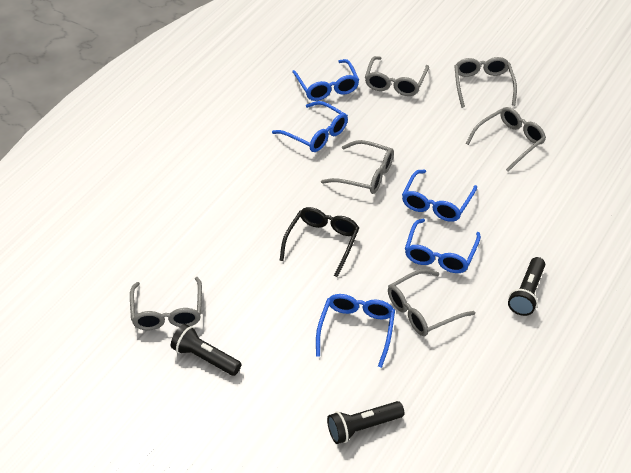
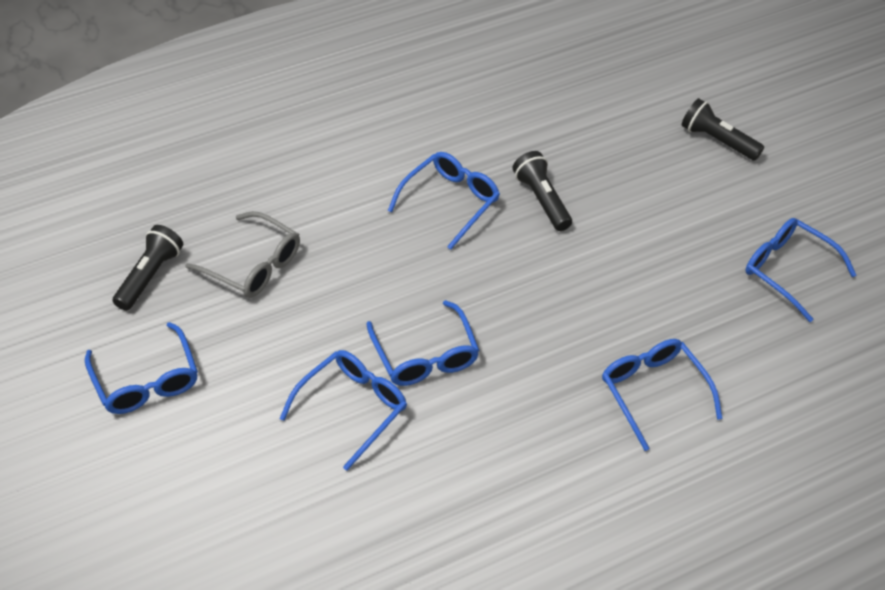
black glasses: 1 -> 0
blue glasses: 5 -> 6
grey glasses: 6 -> 1

